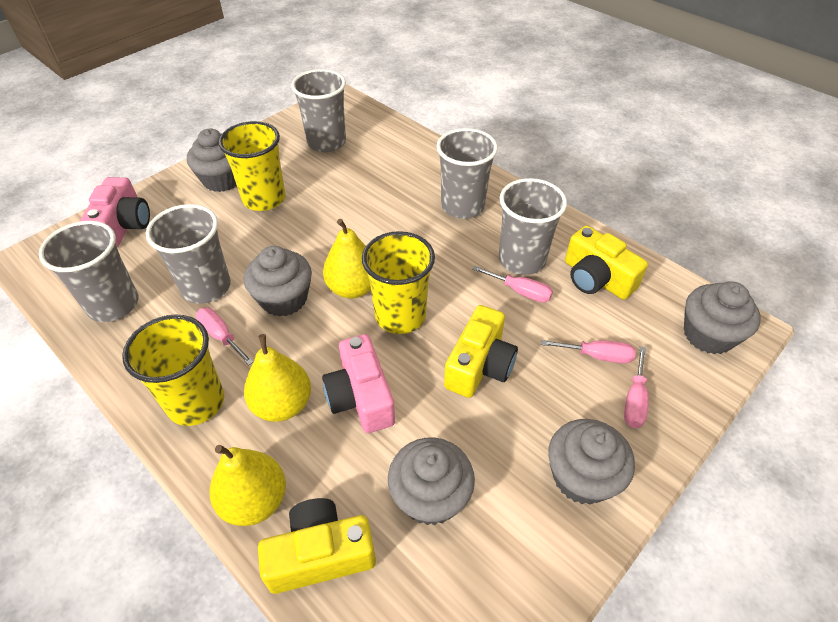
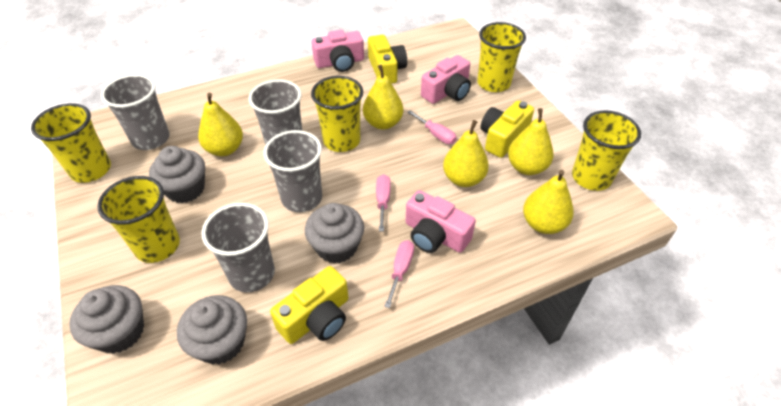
grey cup: 5 -> 4
grey cupcake: 5 -> 4
pink camera: 2 -> 3
pink screwdriver: 4 -> 3
yellow cup: 3 -> 5
yellow pear: 3 -> 5

